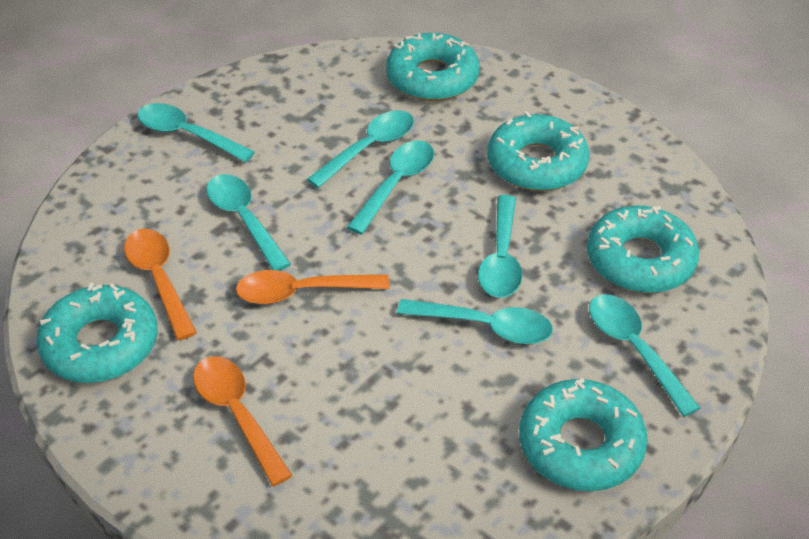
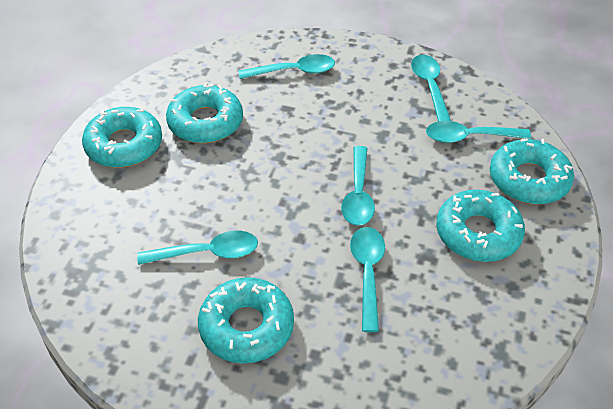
orange spoon: 3 -> 0
turquoise spoon: 7 -> 6

